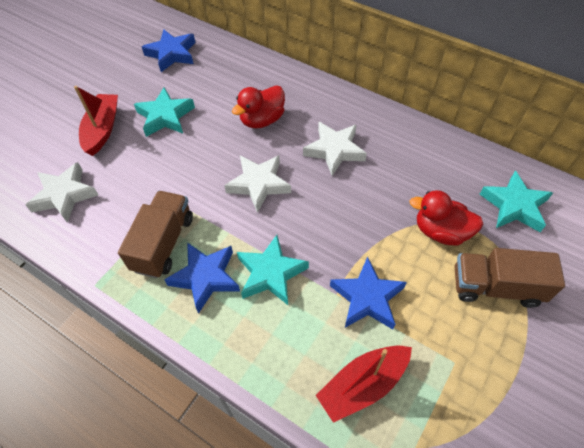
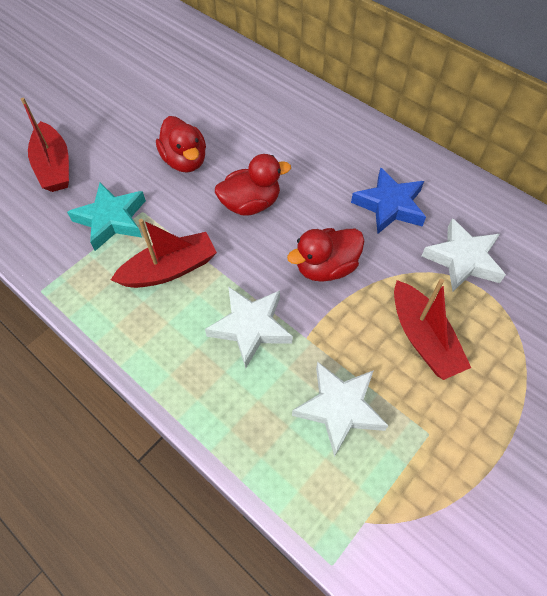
blue star: 3 -> 1
brown truck: 2 -> 0
red boat: 2 -> 3
red duck: 2 -> 3
turquoise star: 3 -> 1

